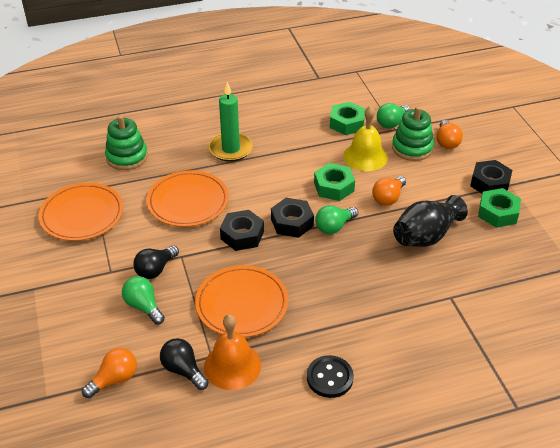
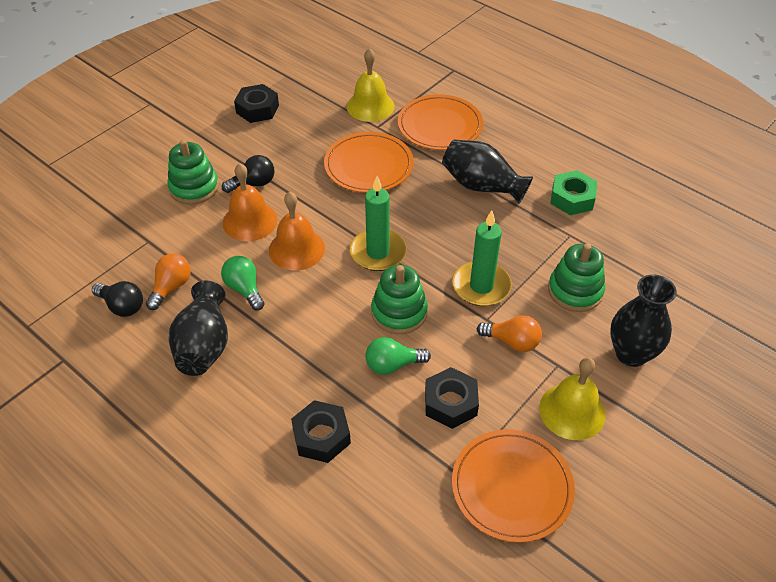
black button: 1 -> 0
black vase: 1 -> 3
green candle: 1 -> 2
green light bulb: 3 -> 2
green nut: 3 -> 1
green stacking toy: 2 -> 3
orange bell: 1 -> 2
orange light bulb: 3 -> 2
yellow bell: 1 -> 2

